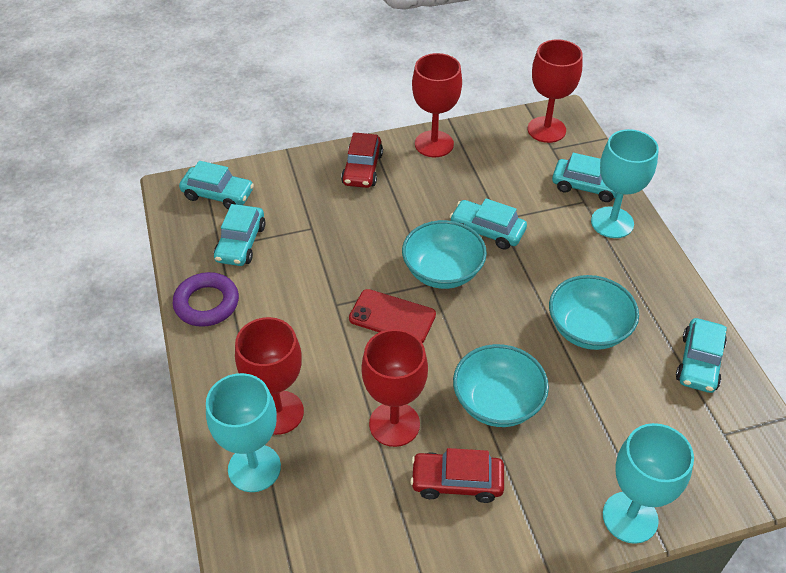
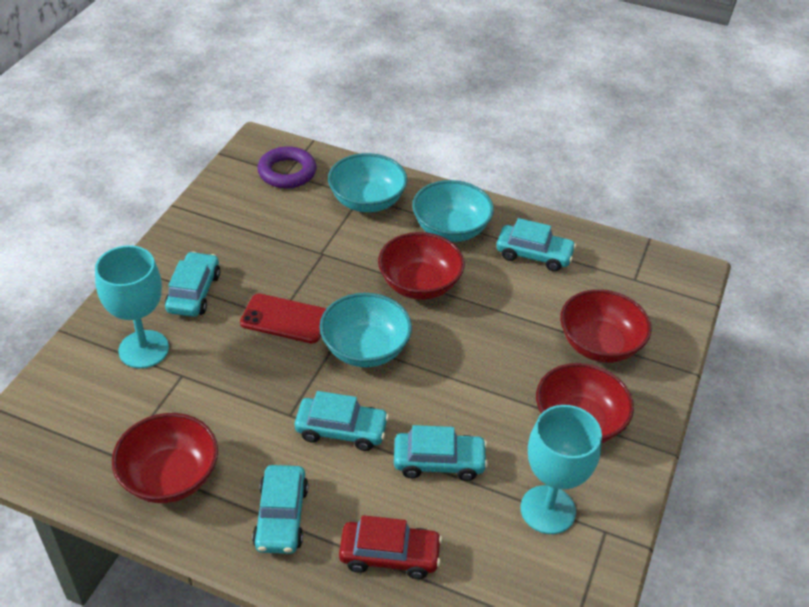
red bowl: 0 -> 4
red car: 2 -> 1
red goblet: 4 -> 0
turquoise goblet: 3 -> 2

